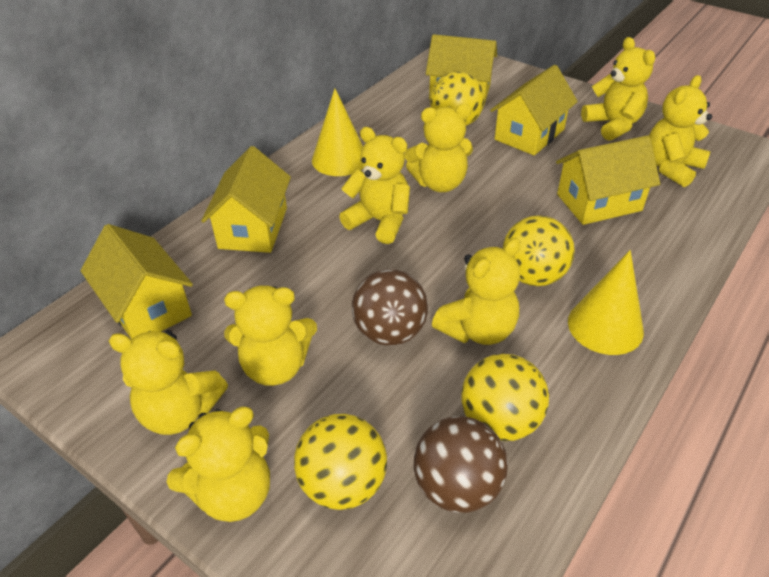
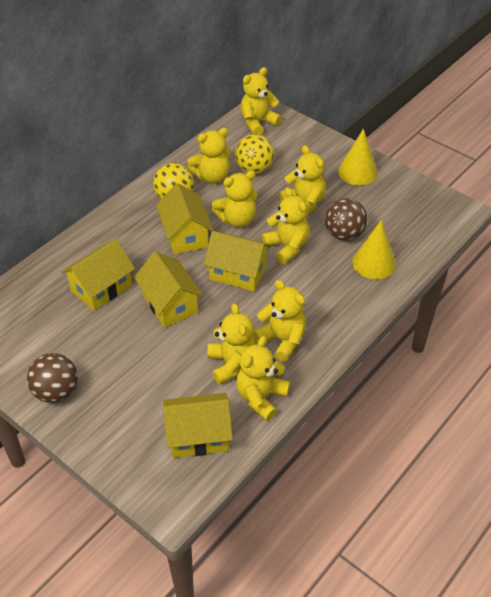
yellow ball: 4 -> 2

